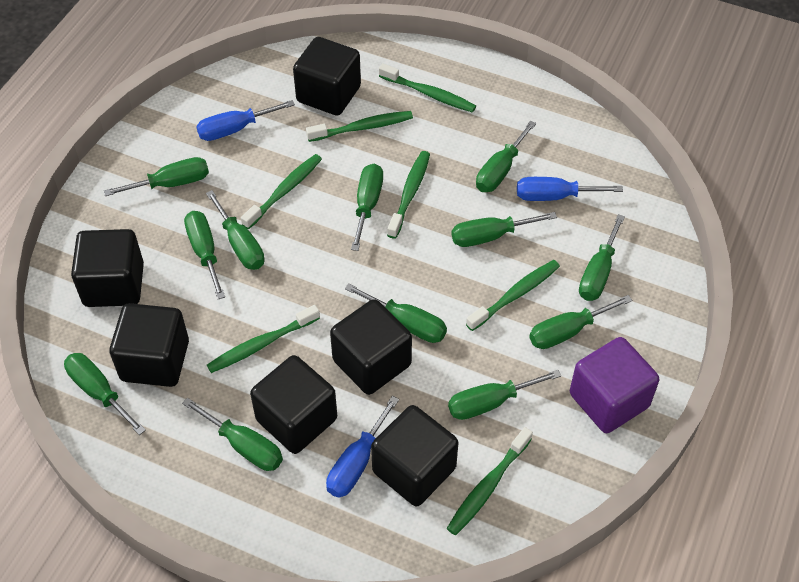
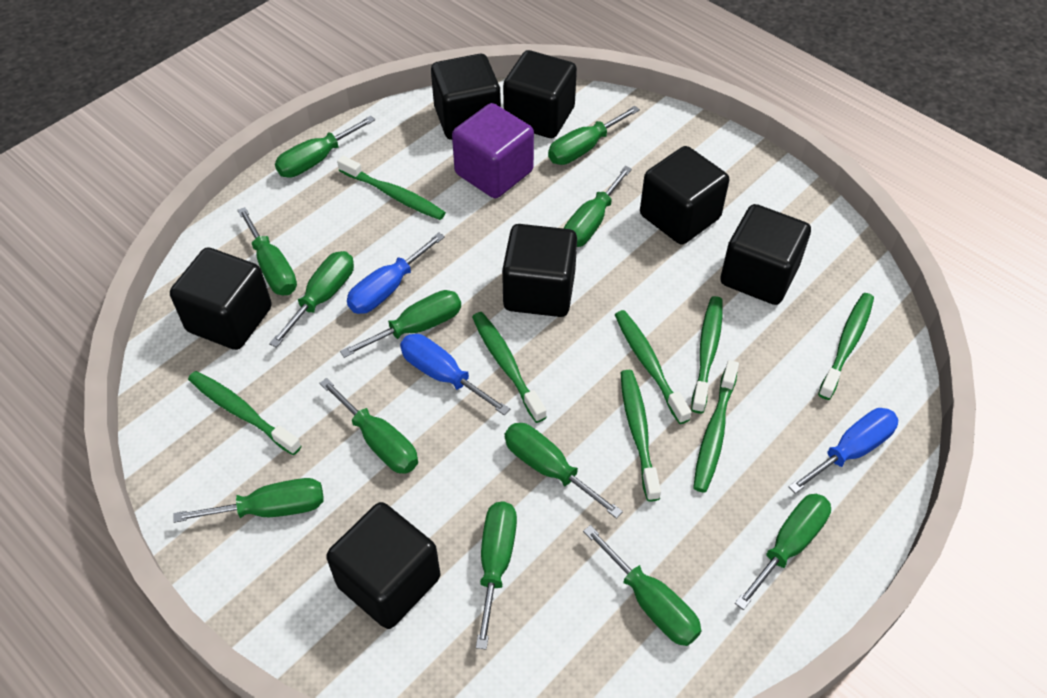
black cube: 6 -> 7
green toothbrush: 7 -> 8

